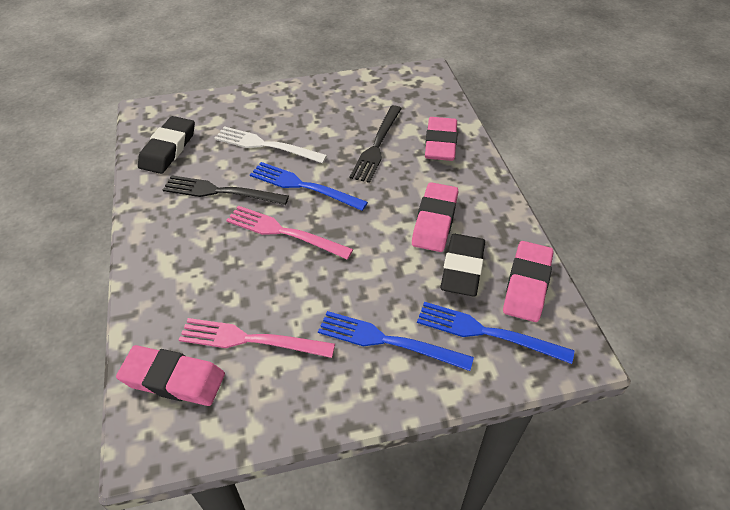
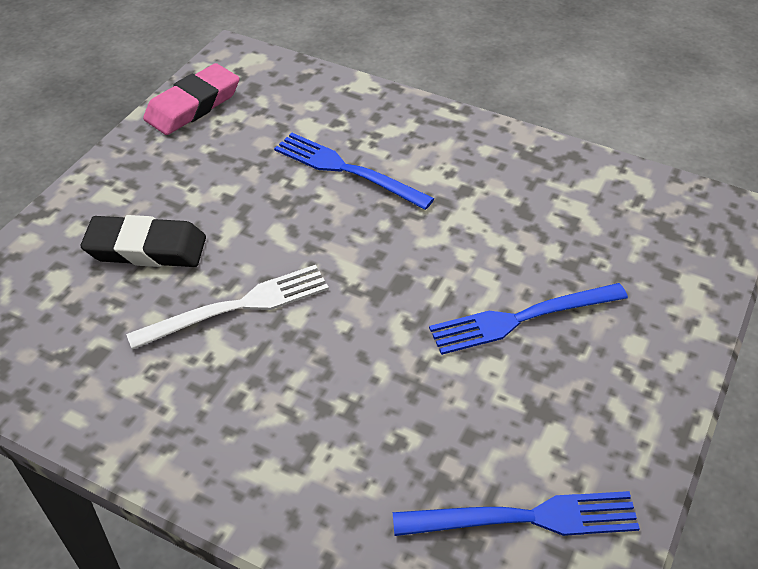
black eraser: 2 -> 1
black fork: 2 -> 0
pink eraser: 4 -> 1
pink fork: 2 -> 0

